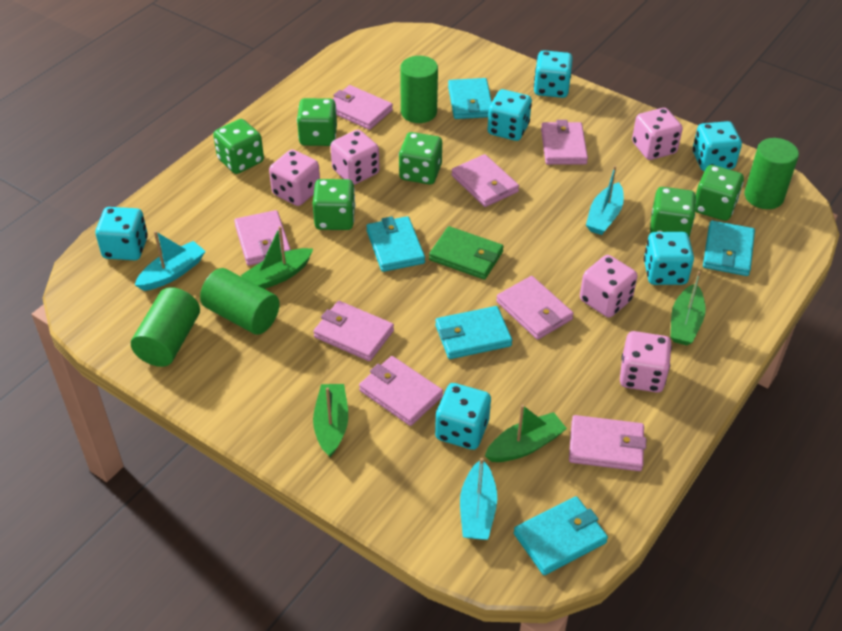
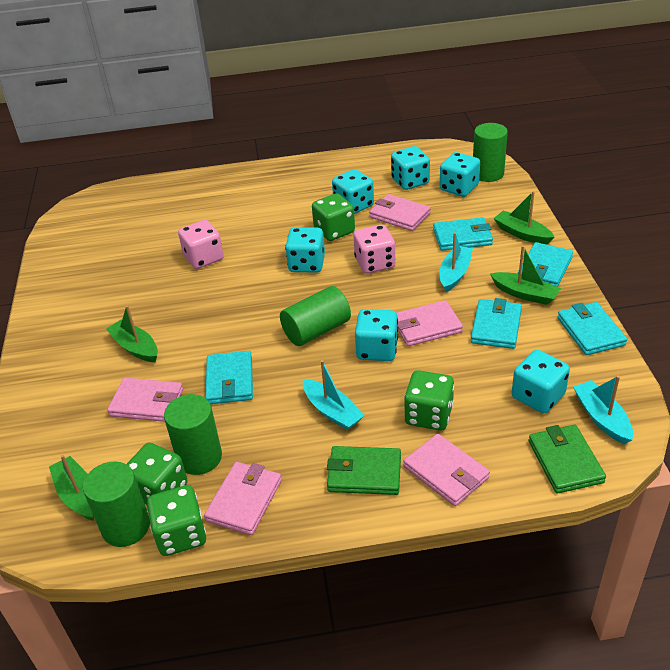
green dice: 6 -> 4
green wallet: 1 -> 2
pink dice: 5 -> 2
pink wallet: 8 -> 5

